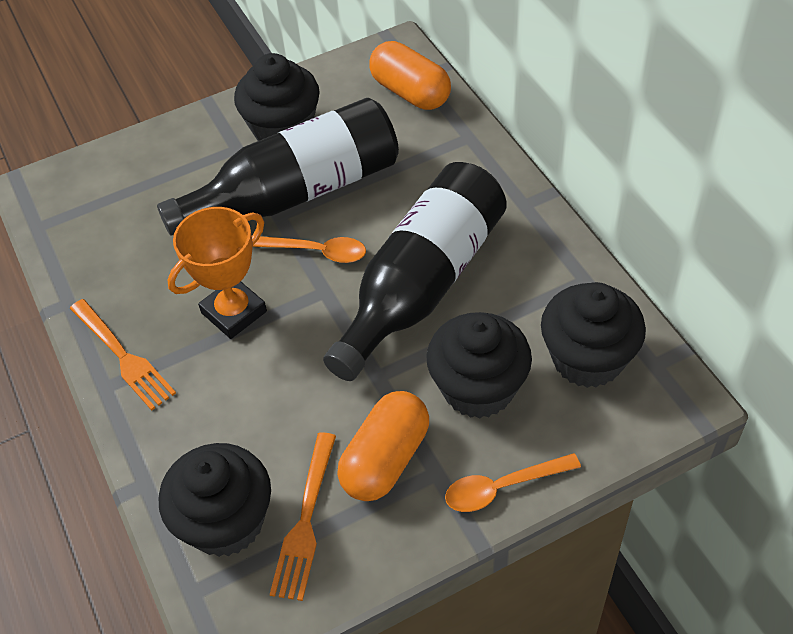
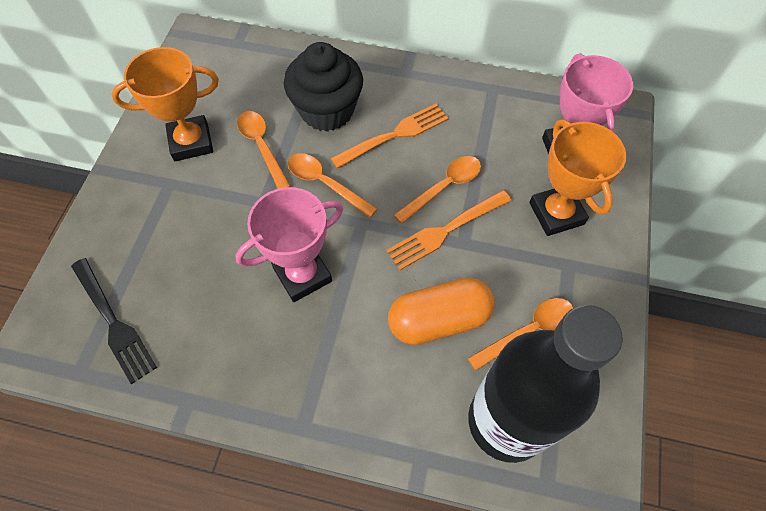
black bottle: 2 -> 1
black cupcake: 4 -> 1
black fork: 0 -> 1
orange capsule: 2 -> 1
orange spoon: 2 -> 4
orange trophy: 1 -> 2
pink trophy: 0 -> 2

